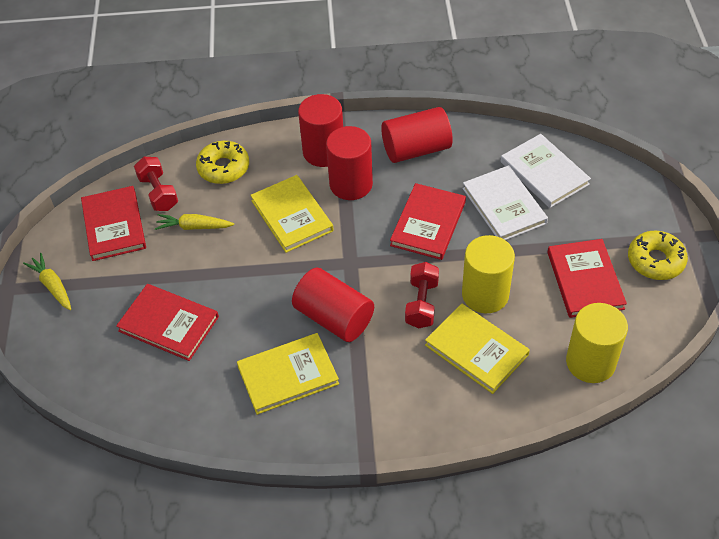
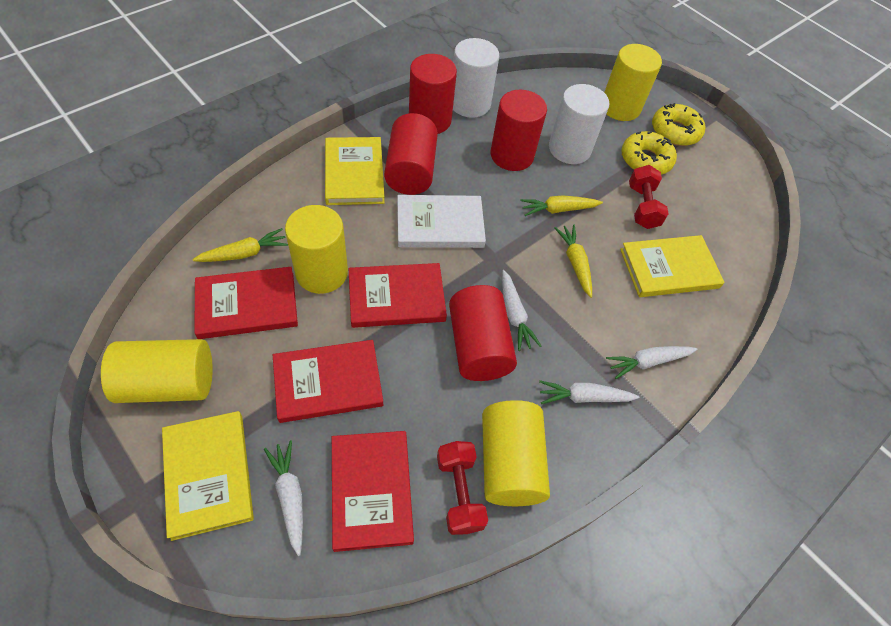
white book: 2 -> 1
white carrot: 0 -> 4
white cylinder: 0 -> 2
yellow carrot: 2 -> 3
yellow cylinder: 2 -> 4

